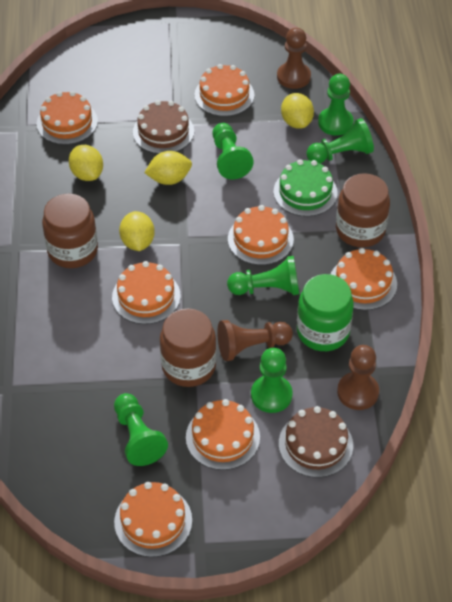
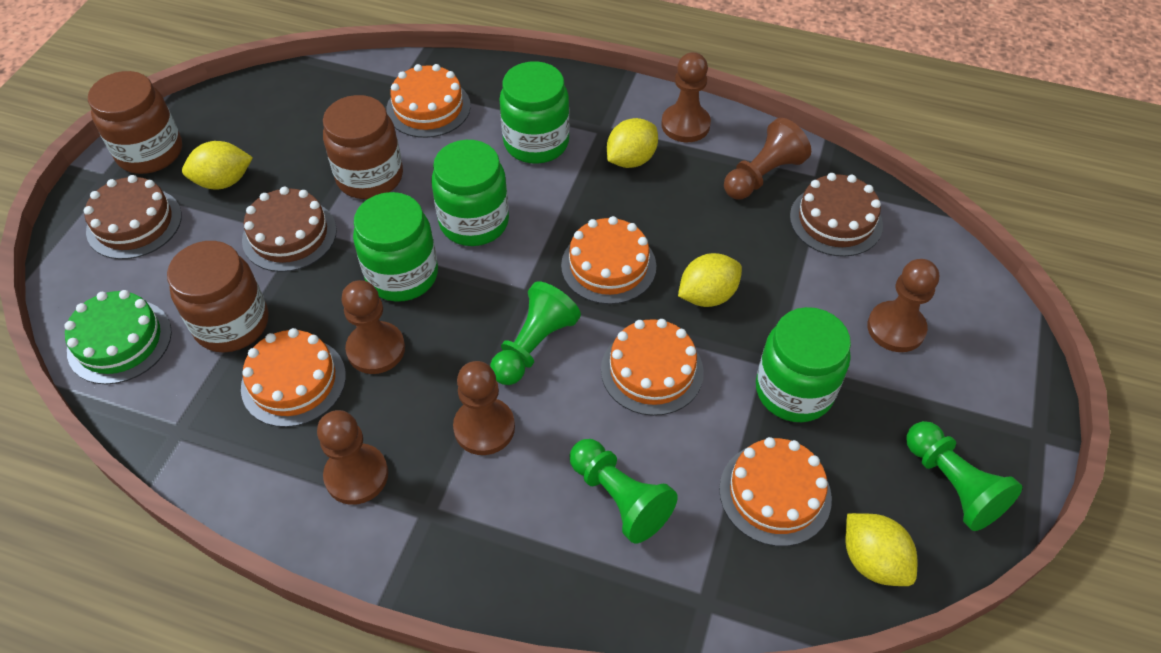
brown cake: 2 -> 3
brown pawn: 3 -> 6
green jar: 1 -> 4
green pawn: 6 -> 3
orange cake: 7 -> 5

